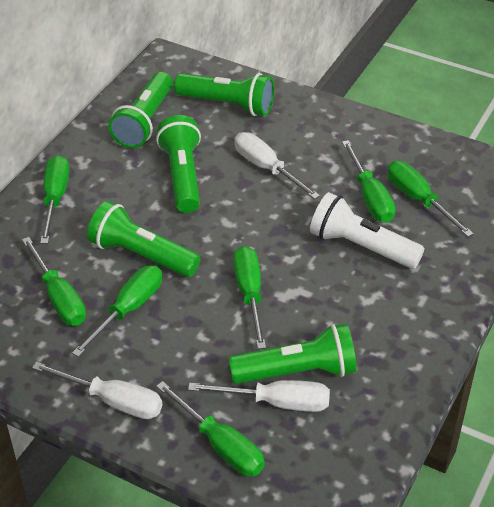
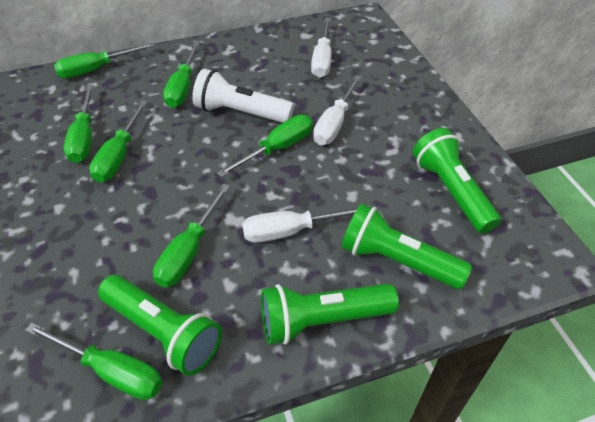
green flashlight: 5 -> 4

